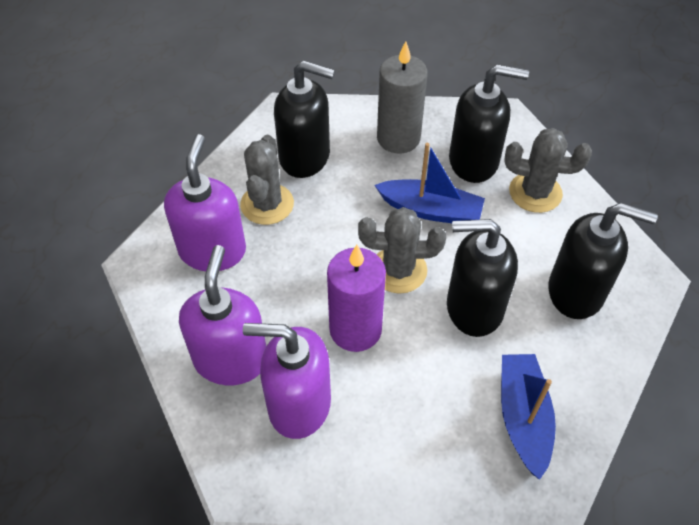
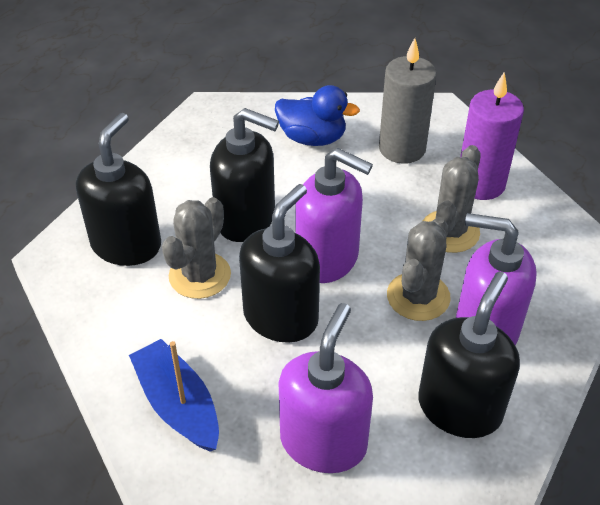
blue boat: 2 -> 1
blue duck: 0 -> 1

